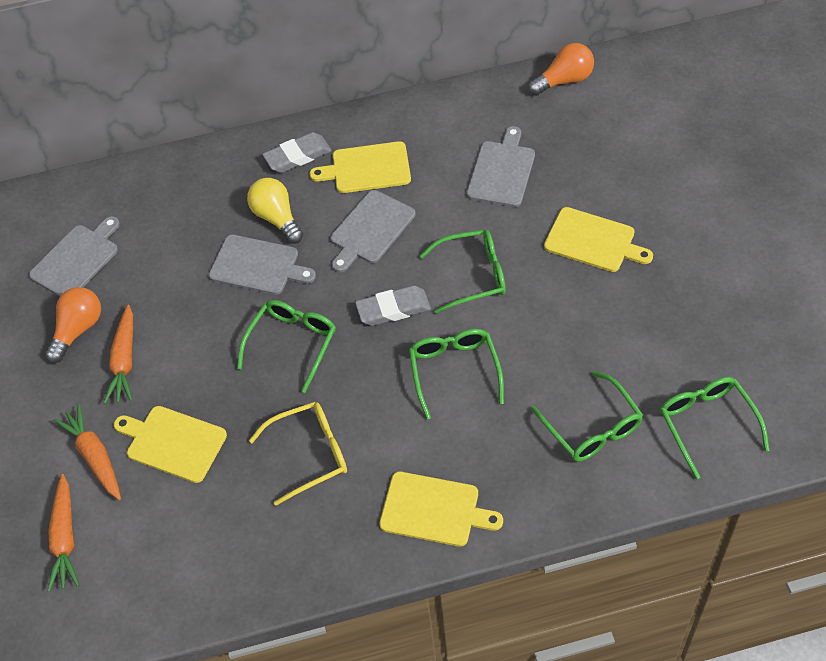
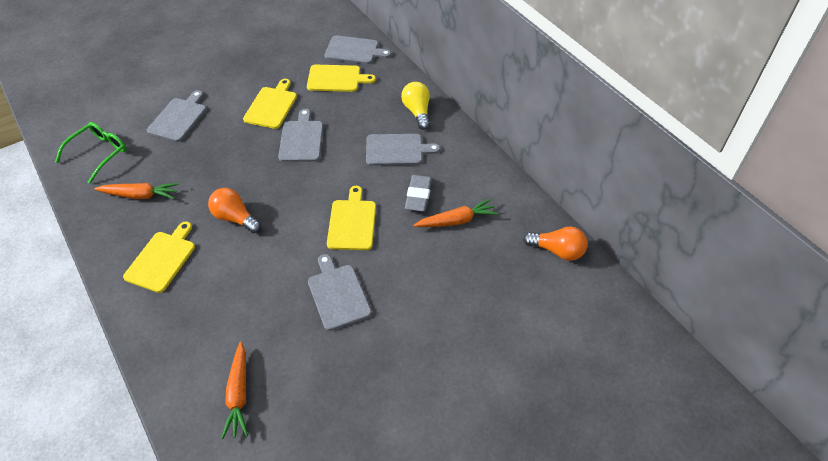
green glasses: 5 -> 1
grey cutting board: 4 -> 5
grey eraser: 2 -> 1
yellow glasses: 1 -> 0

